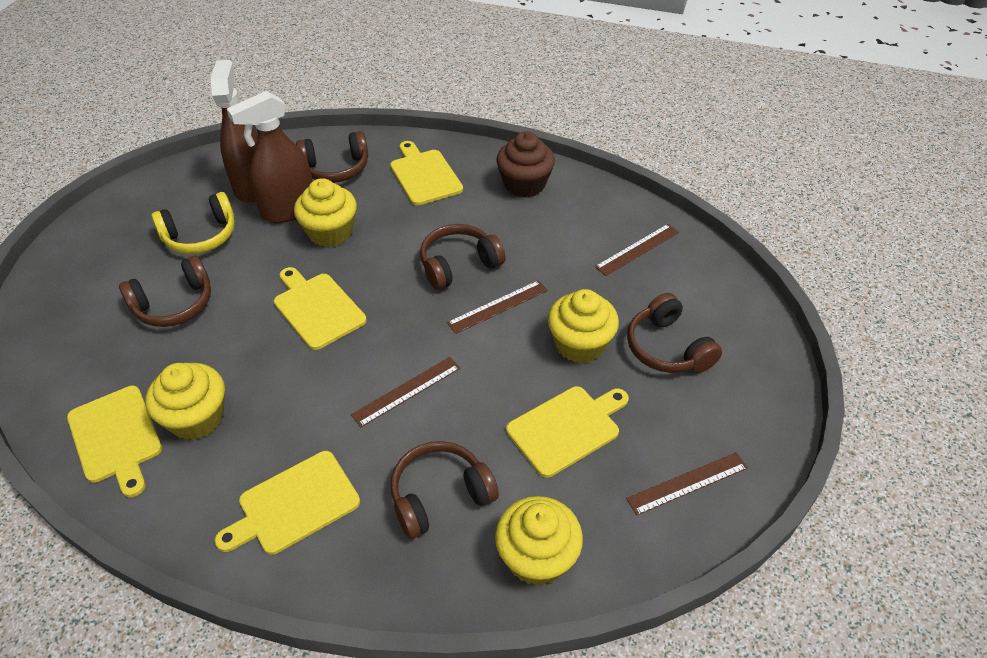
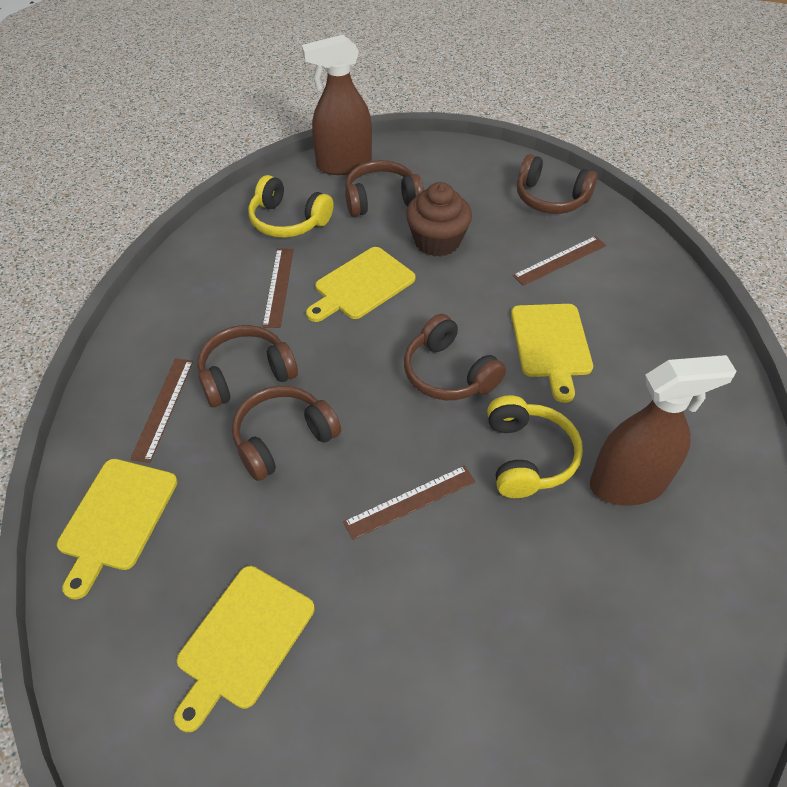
yellow cupcake: 4 -> 0
yellow cutting board: 5 -> 4
yellow headphones: 1 -> 2

